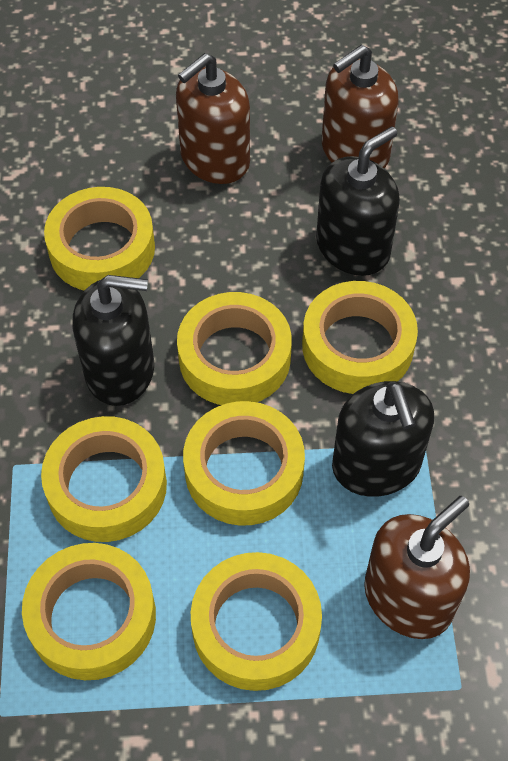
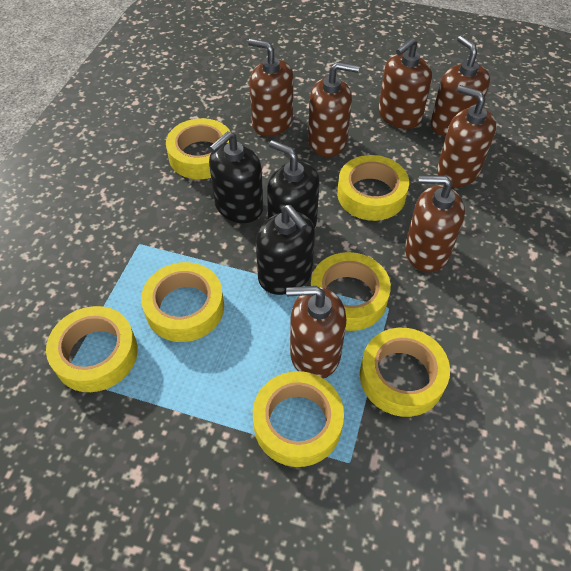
brown soap dispenser: 3 -> 7

